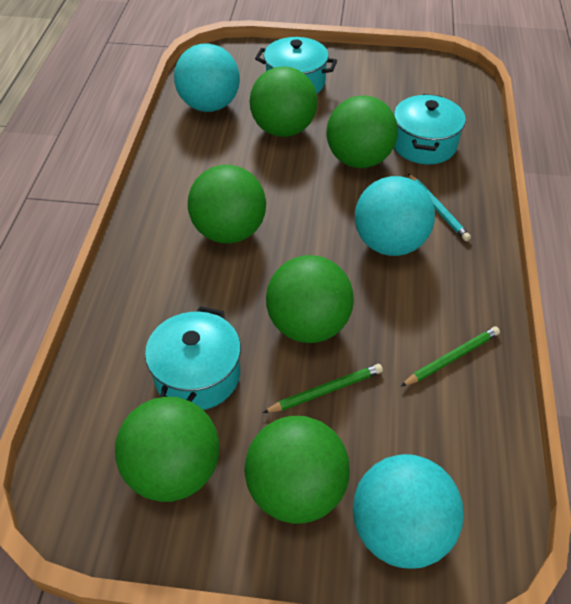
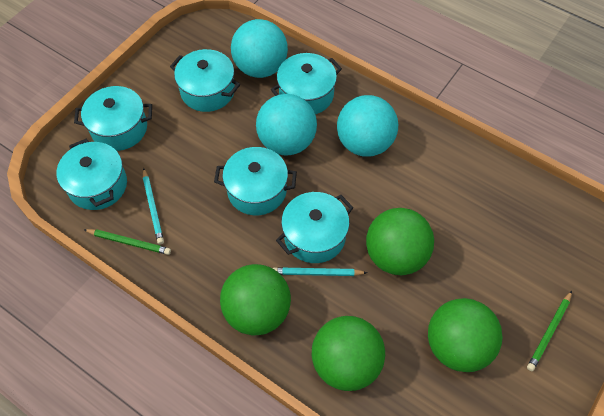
green ball: 6 -> 4
turquoise pencil: 1 -> 2
turquoise pot: 3 -> 6

